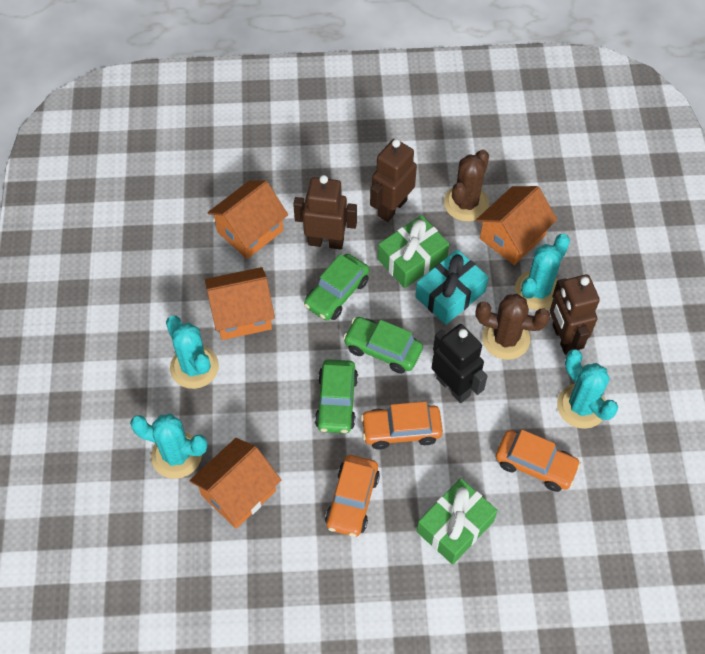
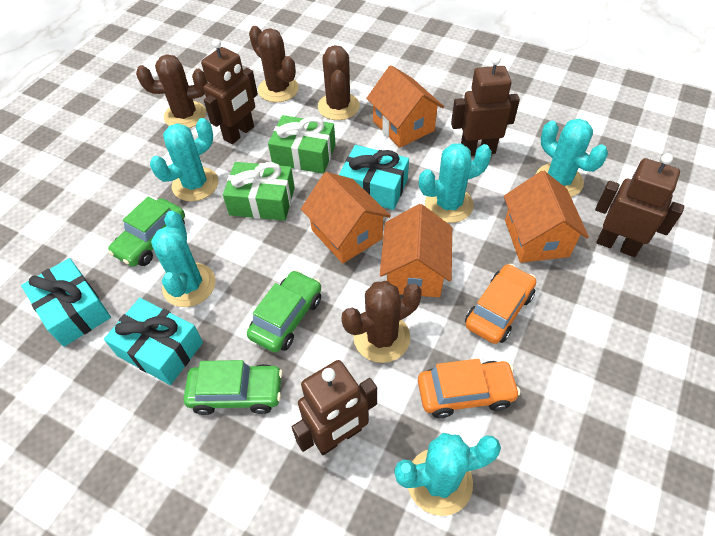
black robot: 1 -> 0
brown cactus: 2 -> 4
brown robot: 3 -> 4
orange car: 3 -> 2
turquoise cactus: 4 -> 5
turquoise gift: 1 -> 3

